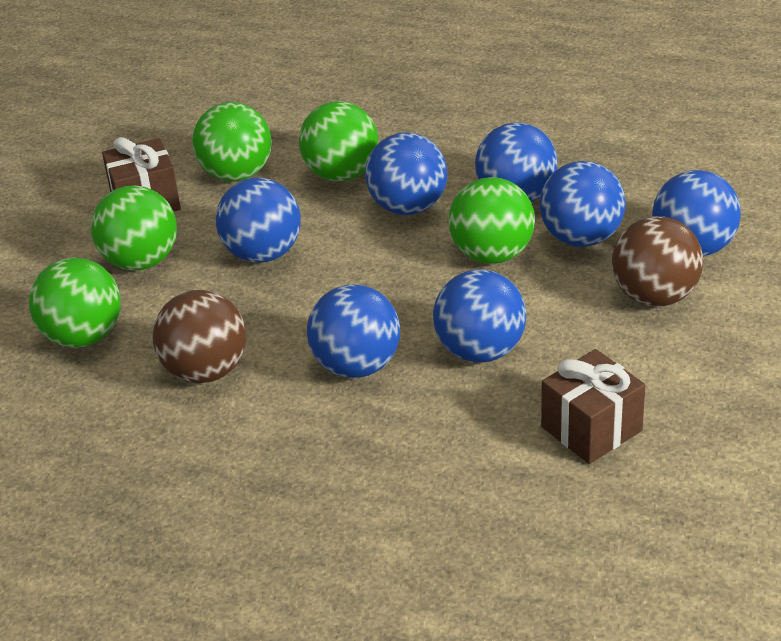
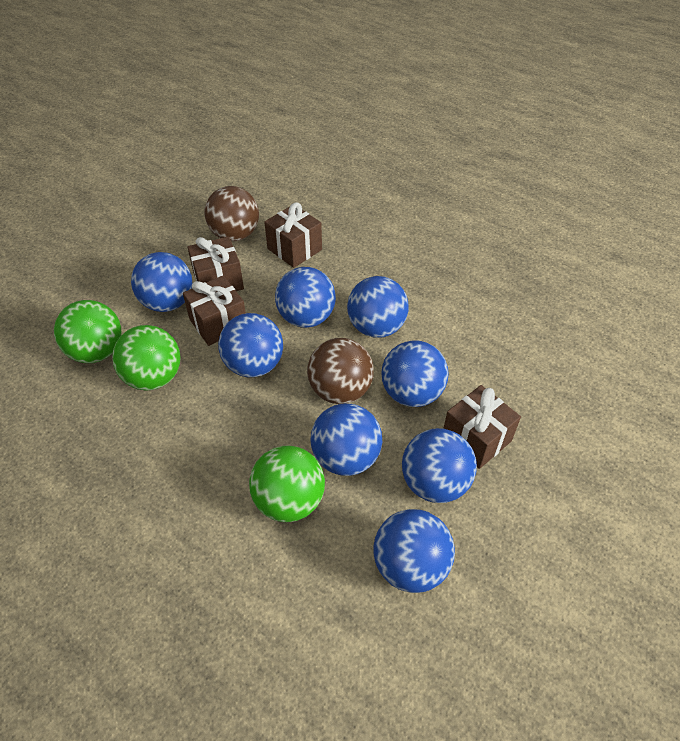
blue ball: 7 -> 8
brown gift: 2 -> 4
green ball: 5 -> 3

